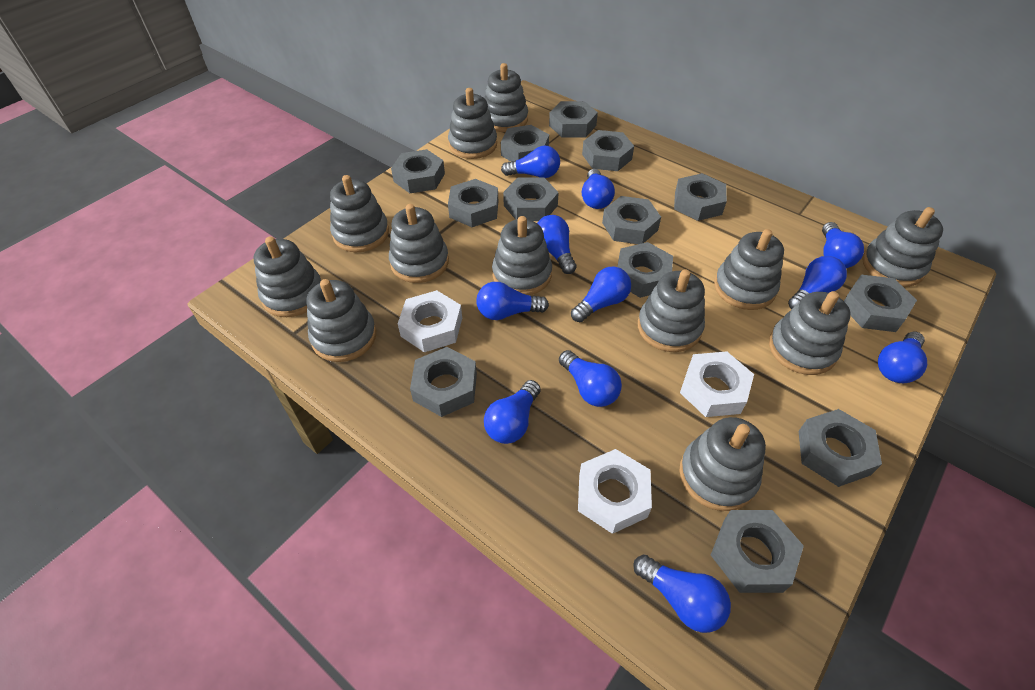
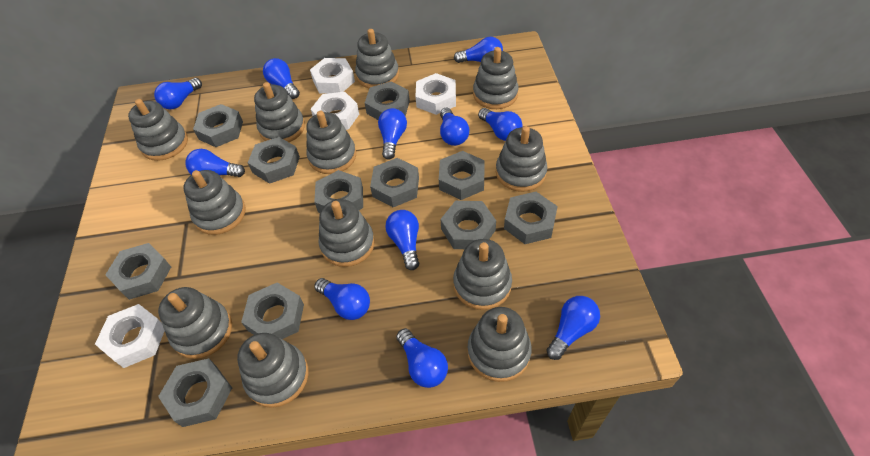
grey nut: 13 -> 11
white nut: 3 -> 4

